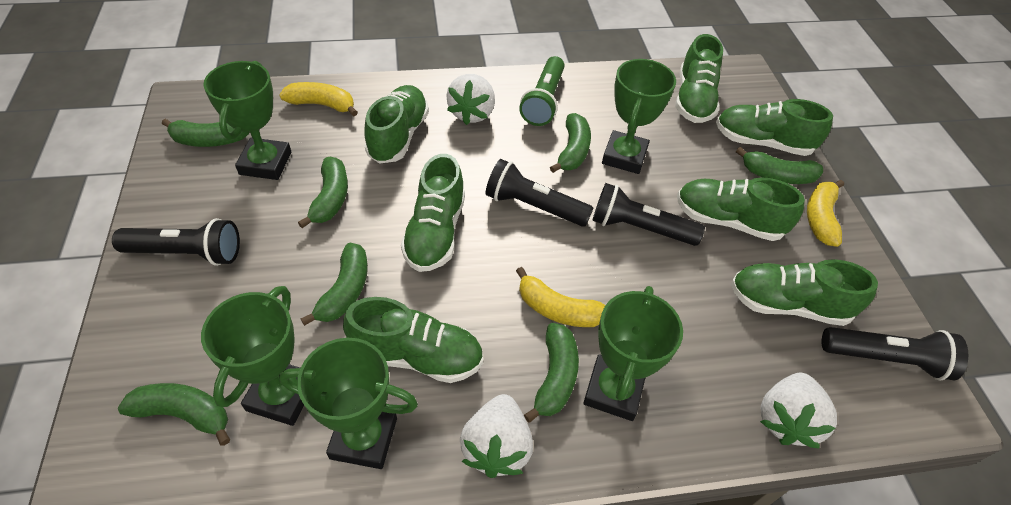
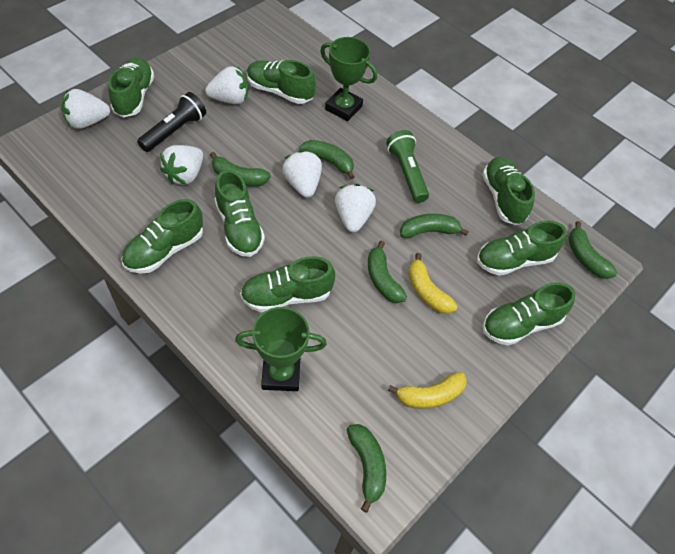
black flashlight: 4 -> 1
green banana: 7 -> 6
green shoe: 7 -> 8
green trophy: 5 -> 2
white strawberry: 3 -> 5
yellow banana: 3 -> 2

